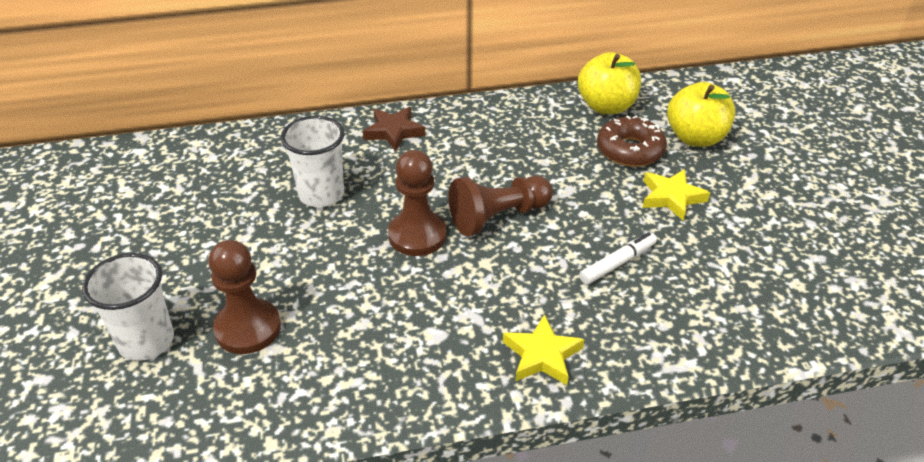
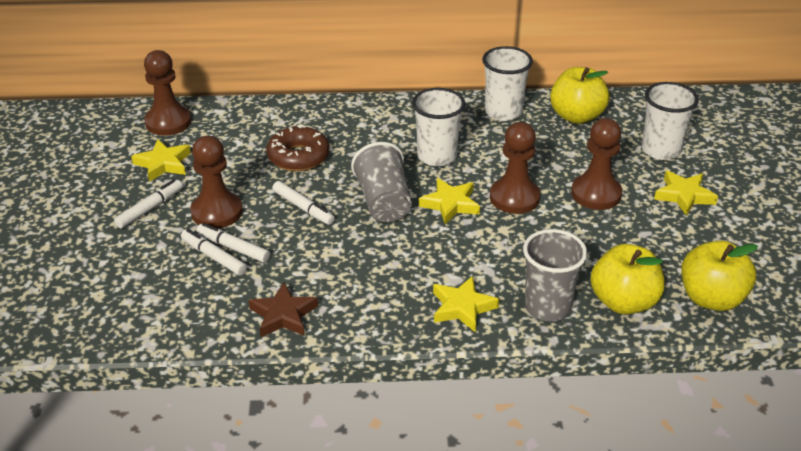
brown pawn: 3 -> 4
grey cup: 0 -> 2
white cup: 2 -> 3
white marker: 1 -> 4
yellow apple: 2 -> 3
yellow star: 2 -> 4

